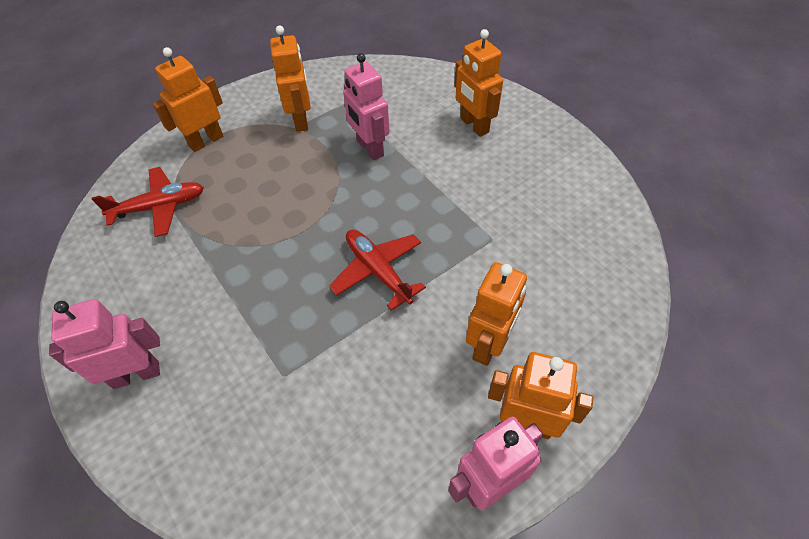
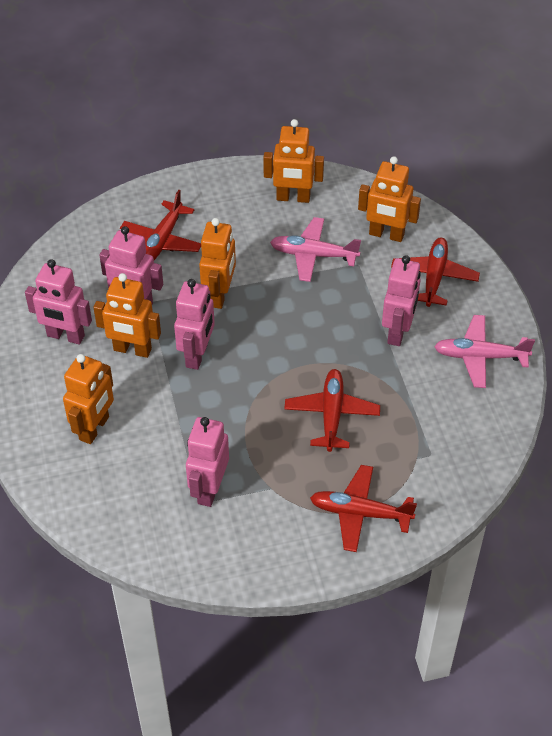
pink plane: 0 -> 2
pink robot: 3 -> 5
red plane: 2 -> 4

